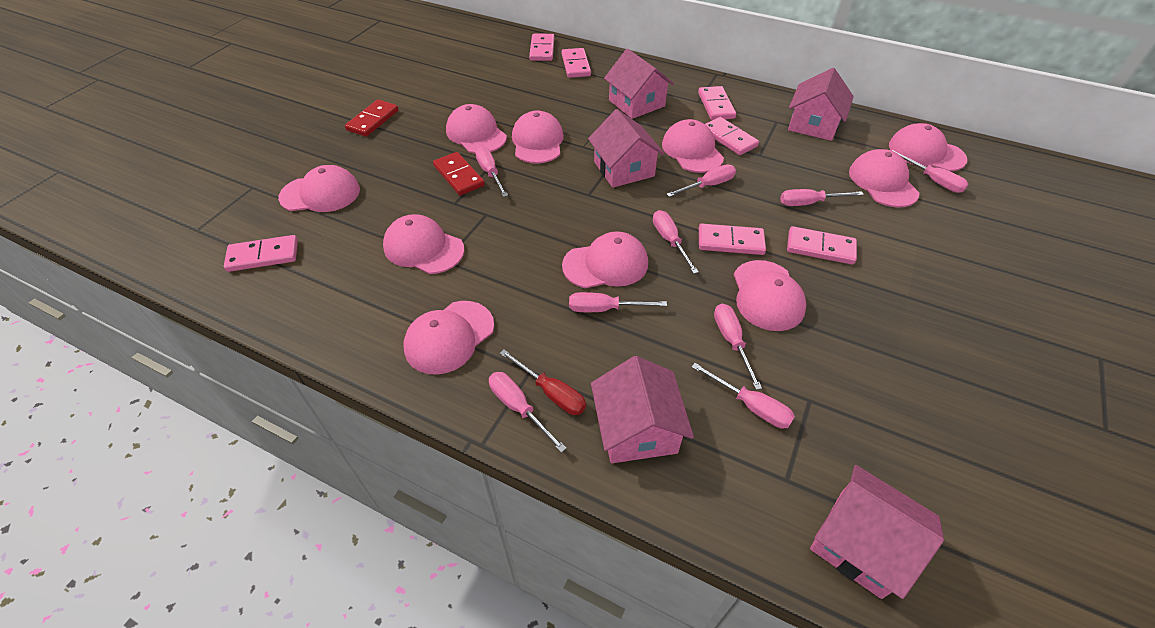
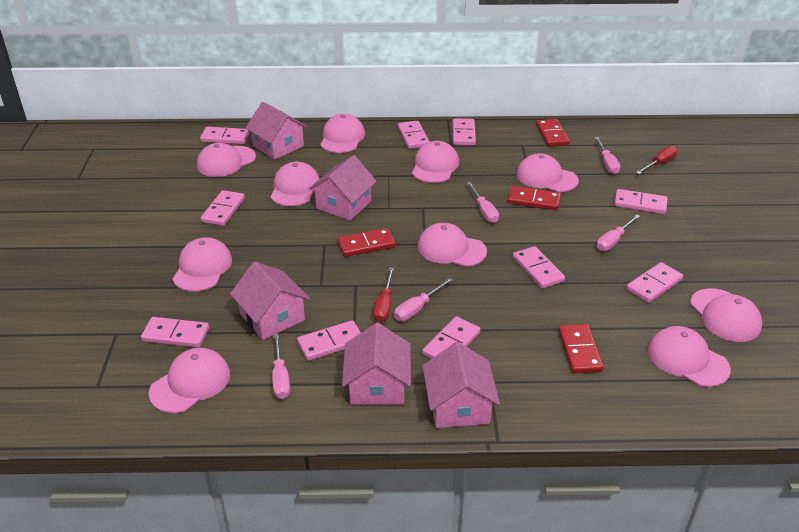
pink domino: 7 -> 10
pink screwdriver: 9 -> 5
red domino: 2 -> 4
red screwdriver: 1 -> 2

